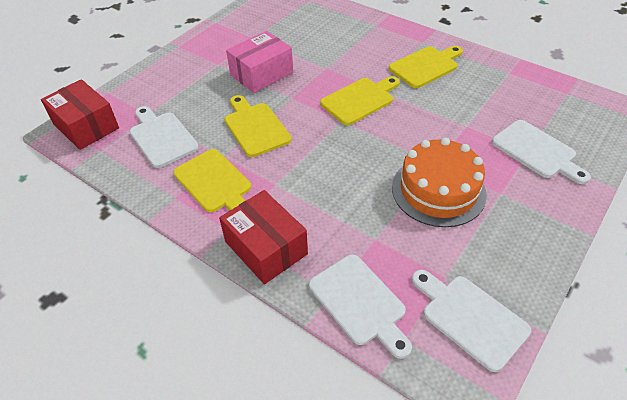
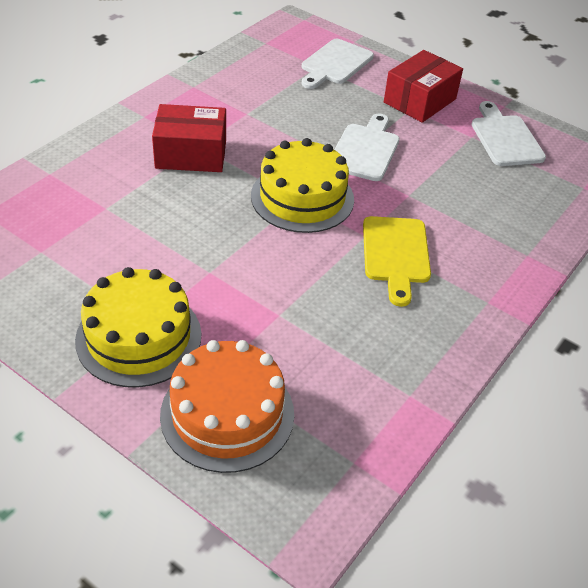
pink box: 1 -> 0
white cutting board: 4 -> 3
yellow cake: 0 -> 2
yellow cutting board: 4 -> 1

